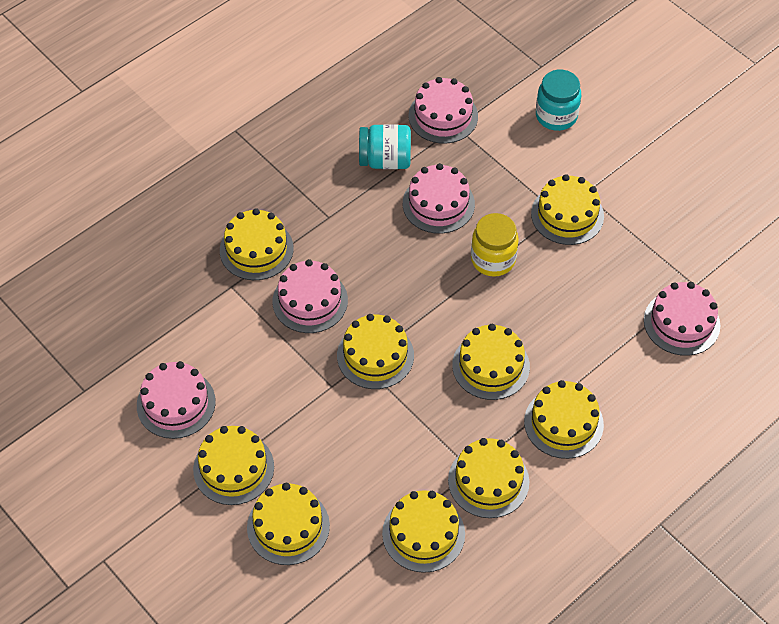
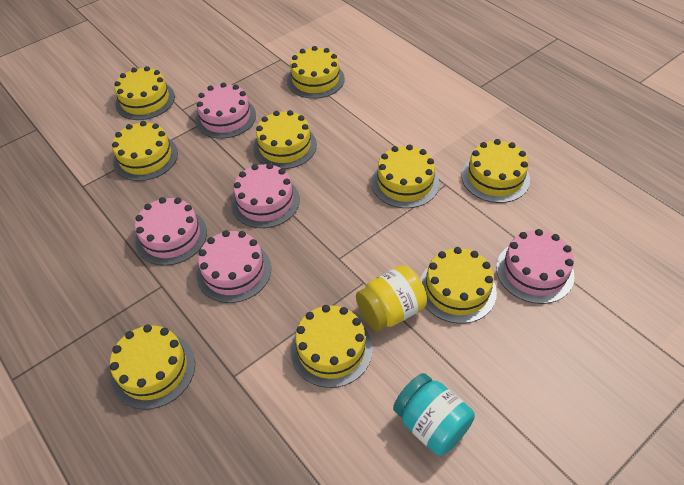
turquoise jar: 2 -> 1

